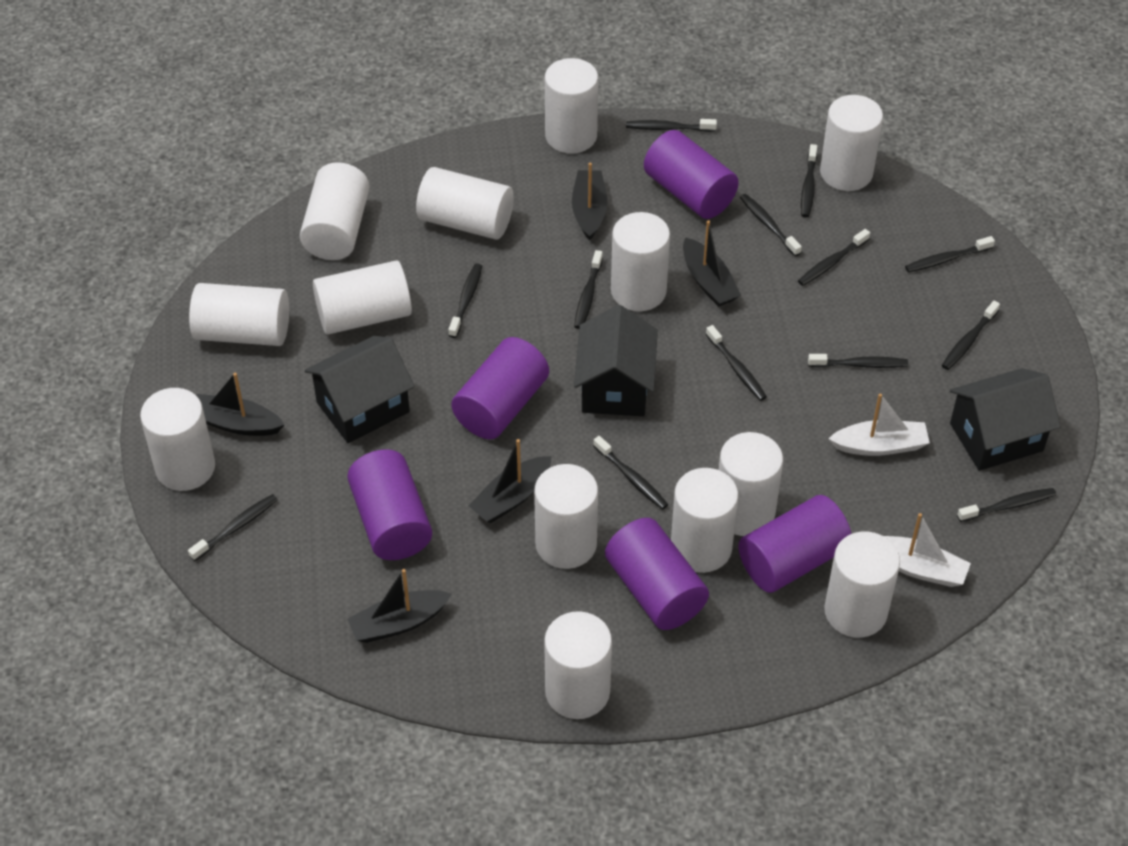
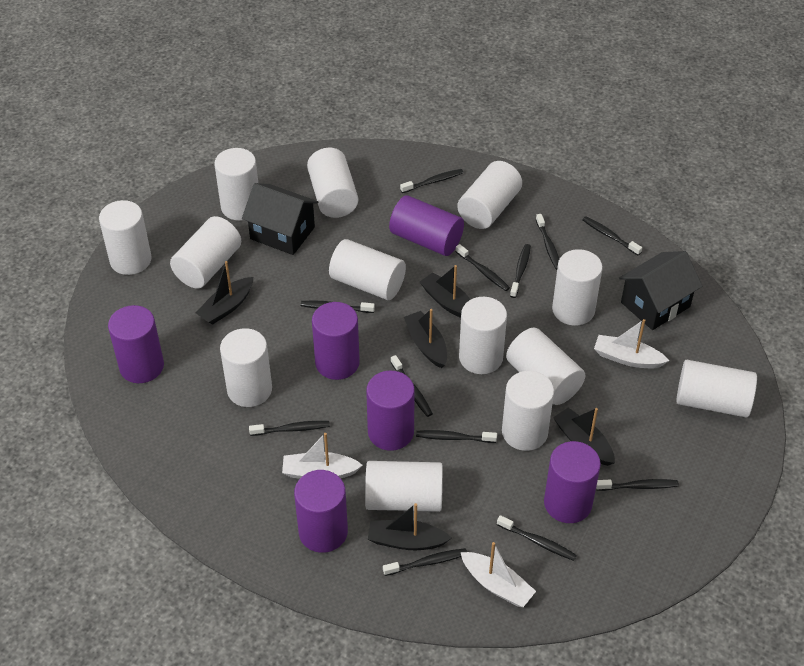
black house: 3 -> 2
black toothbrush: 13 -> 12
purple cylinder: 5 -> 6
white boat: 2 -> 3

